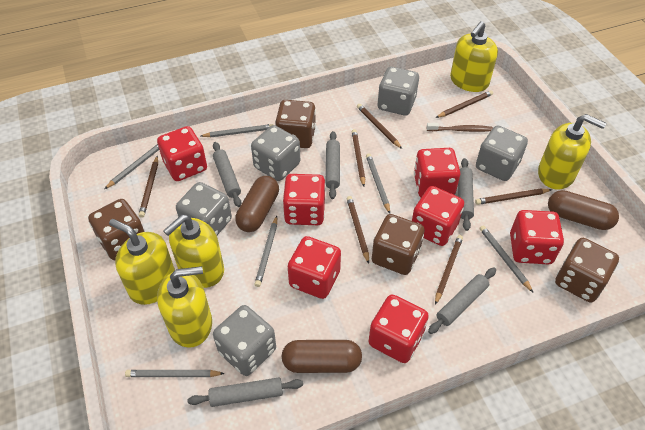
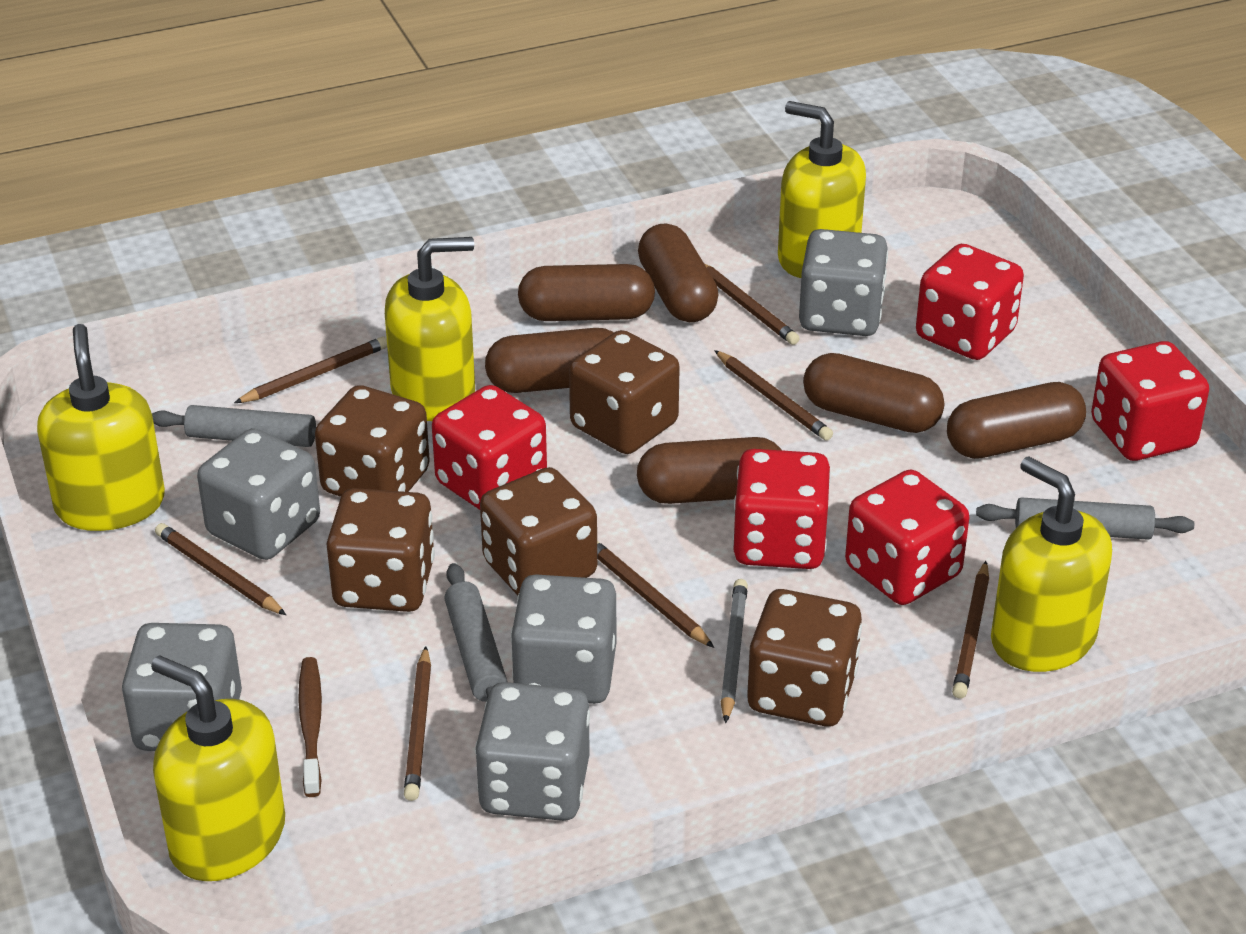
brown capsule: 3 -> 6
brown dice: 4 -> 5
grey pencil: 6 -> 1
grey rolling pin: 5 -> 3
red dice: 7 -> 5

